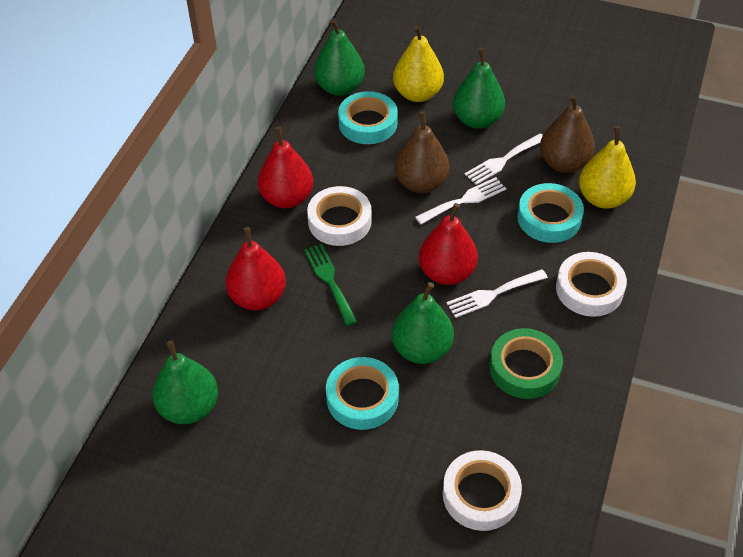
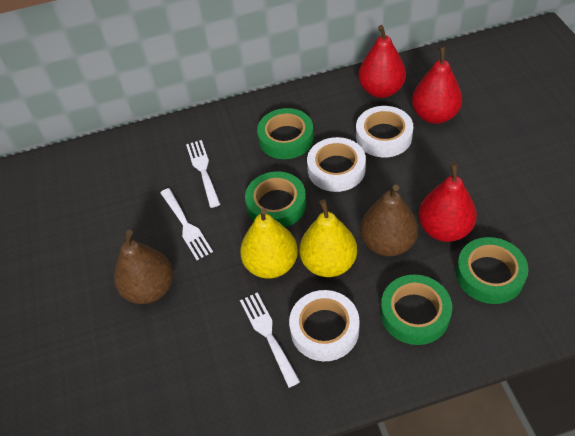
green fork: 1 -> 0
green pear: 4 -> 0
green tape: 1 -> 4
turquoise tape: 3 -> 0

